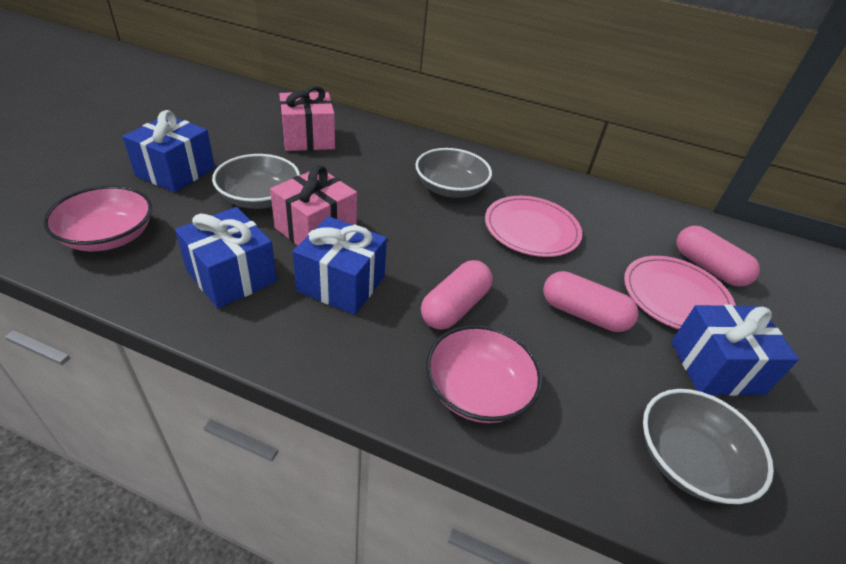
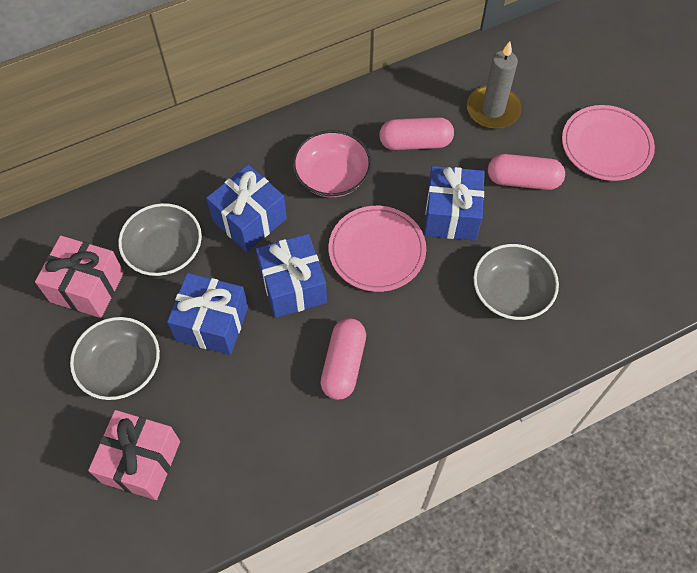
grey candle: 0 -> 1
pink bowl: 2 -> 1

